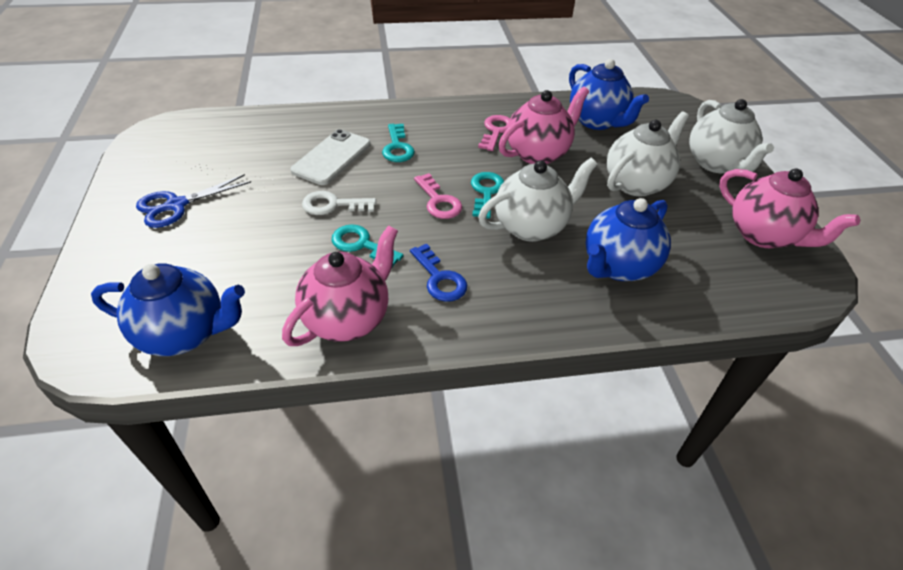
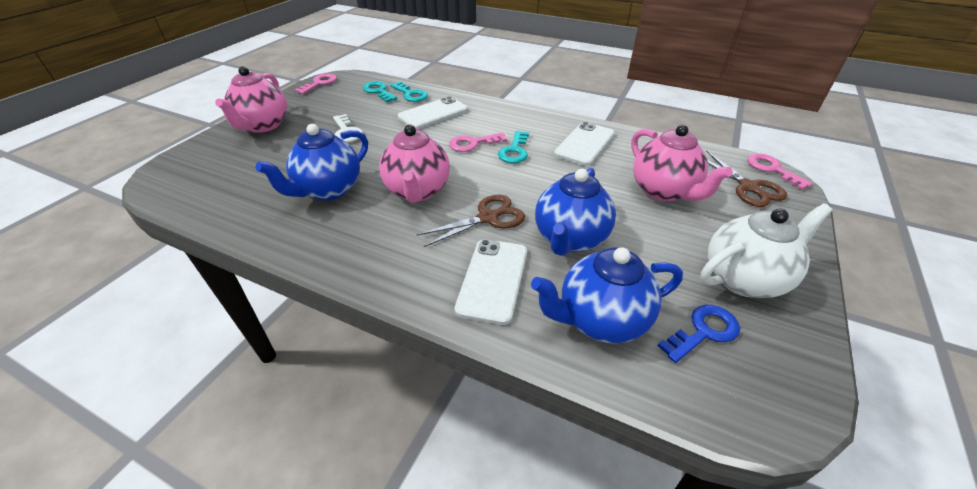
blue scissors: 1 -> 0
brown scissors: 0 -> 2
pink key: 2 -> 3
white phone: 1 -> 3
white teapot: 3 -> 1

